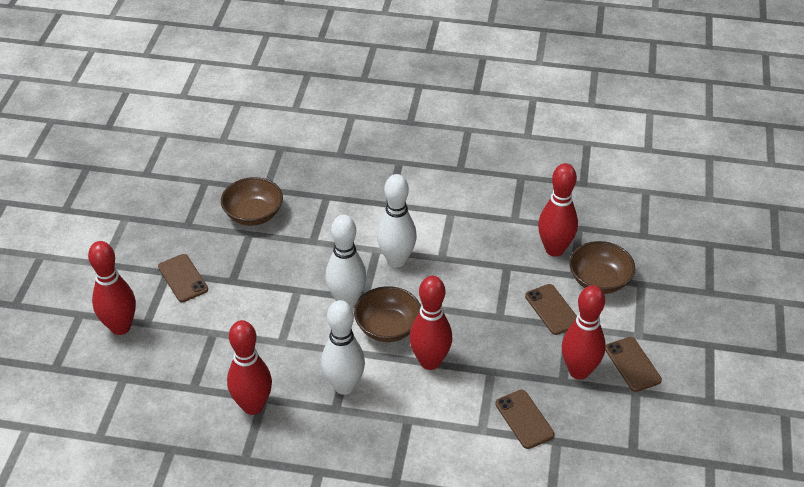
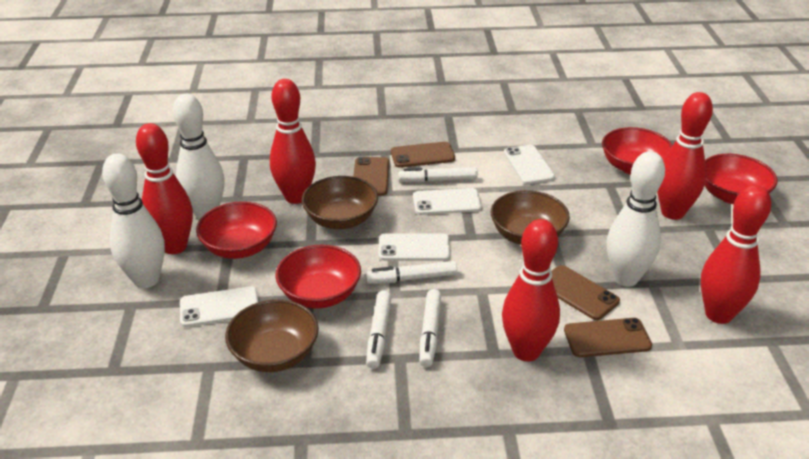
red bowl: 0 -> 4
white marker: 0 -> 4
white phone: 0 -> 4

